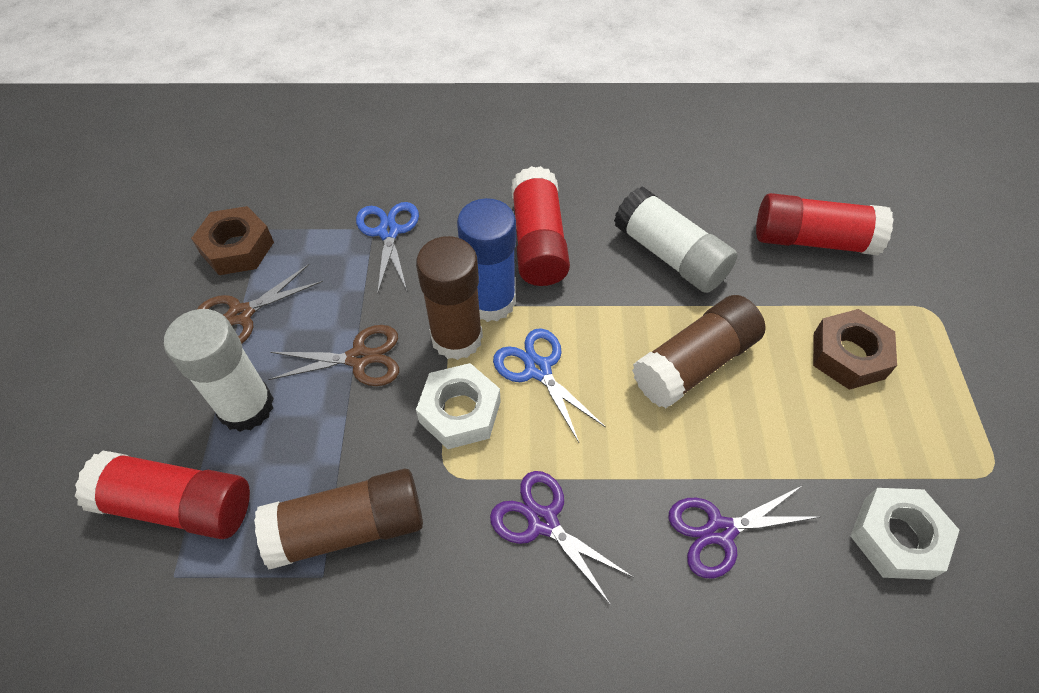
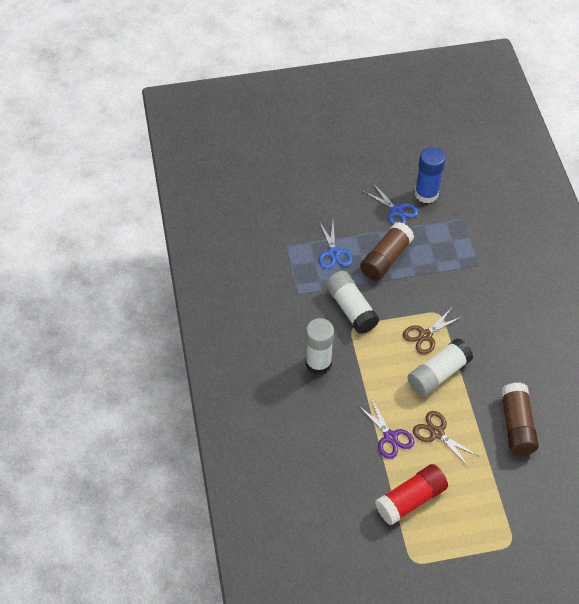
brown glue stick: 3 -> 2
brown nut: 2 -> 0
purple scissors: 2 -> 1
red glue stick: 3 -> 1
white glue stick: 2 -> 3
white nut: 2 -> 0

